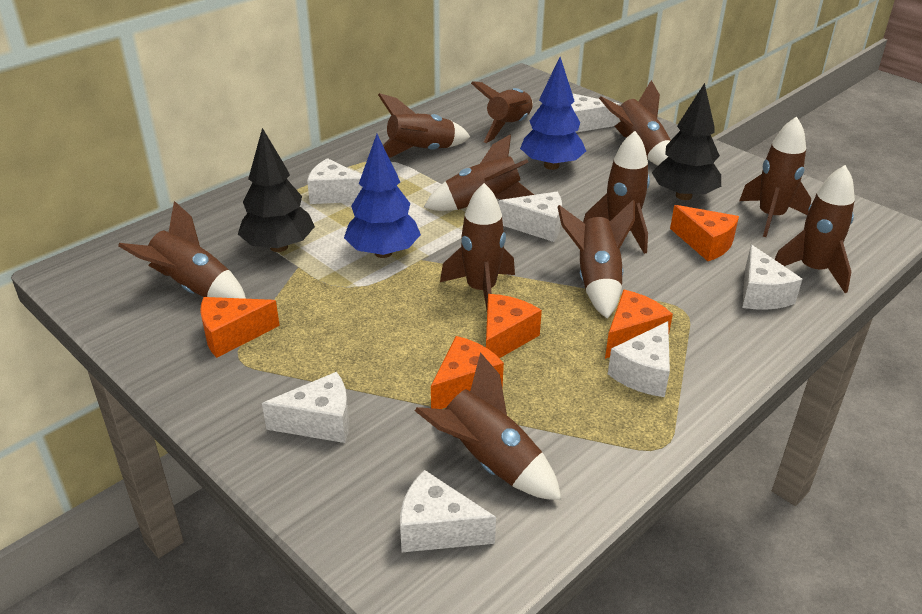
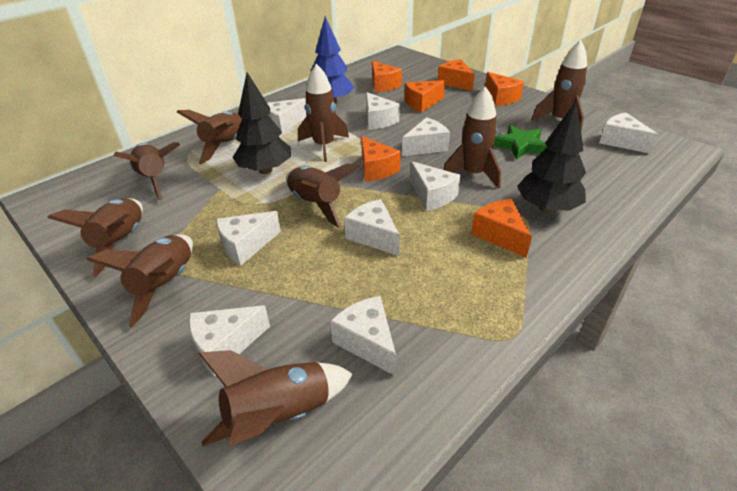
blue tree: 2 -> 1
brown rocket: 11 -> 9
green star: 0 -> 1
orange cheese: 5 -> 6
white cheese: 7 -> 9

